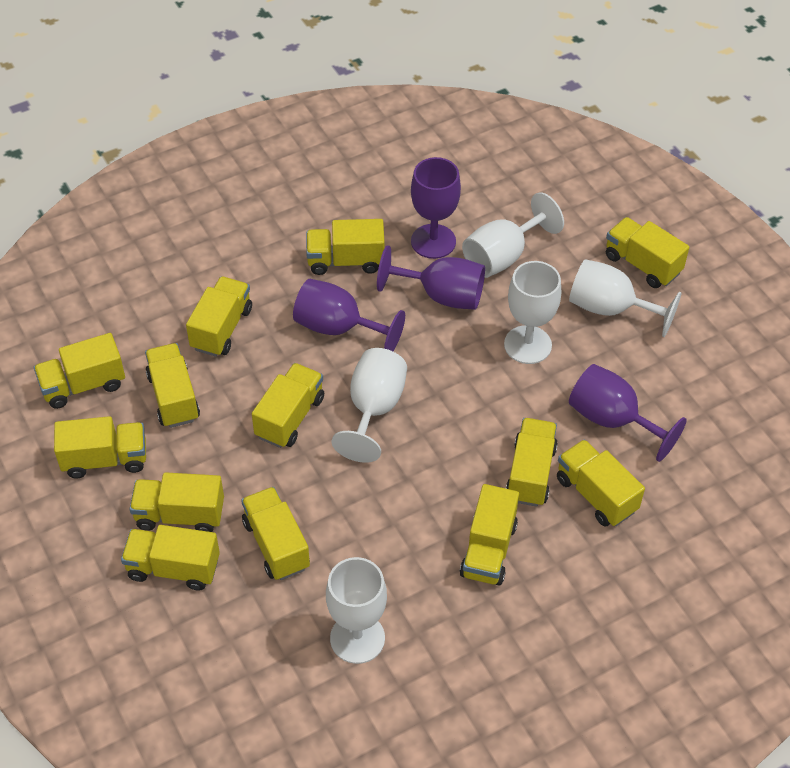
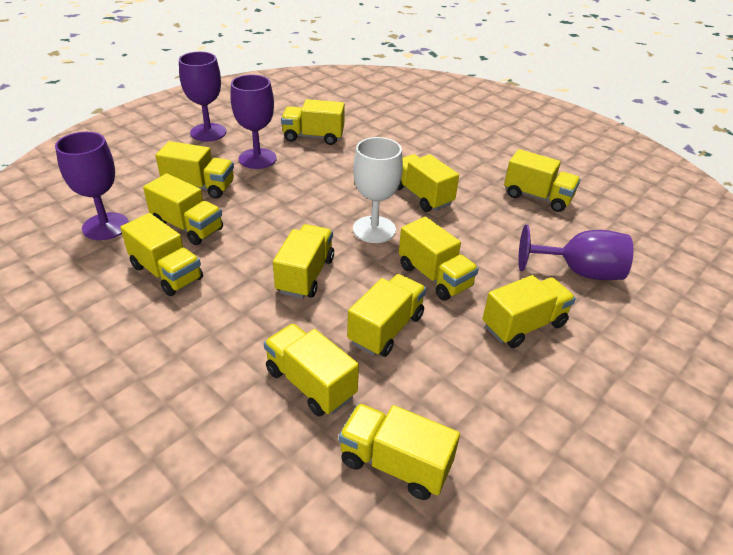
white goblet: 5 -> 1
yellow truck: 13 -> 12

